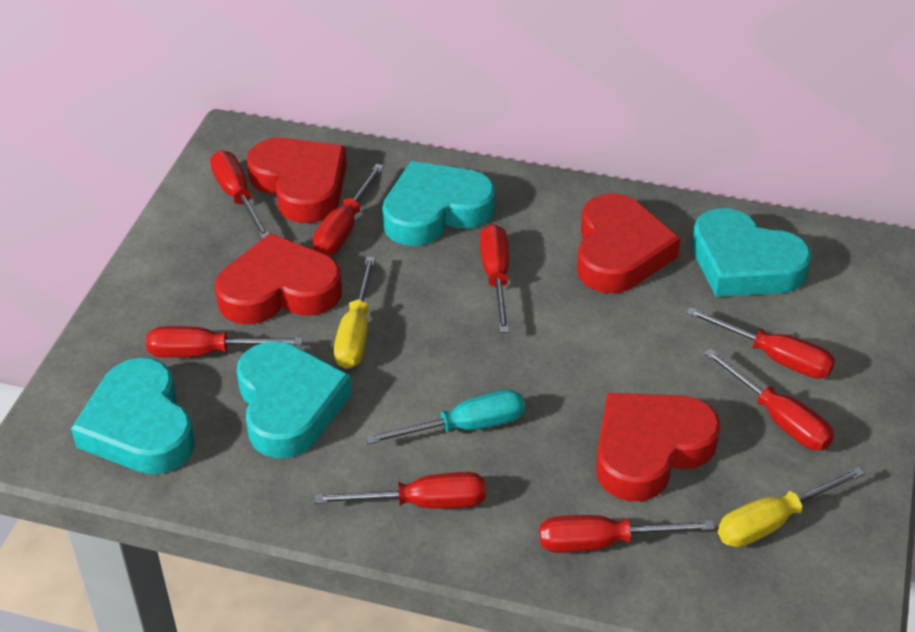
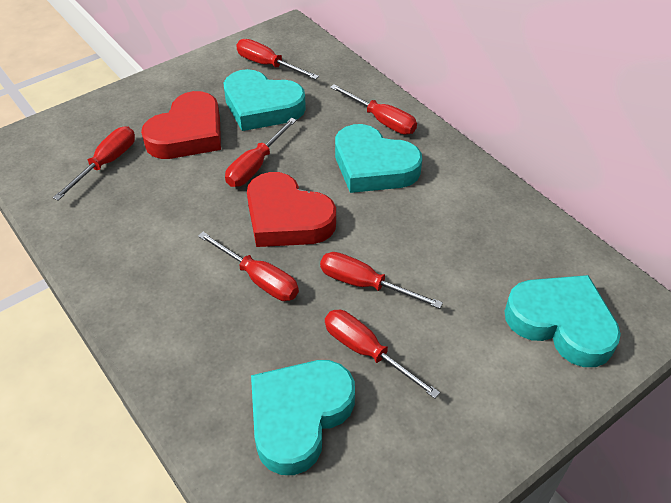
red heart: 4 -> 2
red screwdriver: 8 -> 7
turquoise screwdriver: 1 -> 0
yellow screwdriver: 2 -> 0

